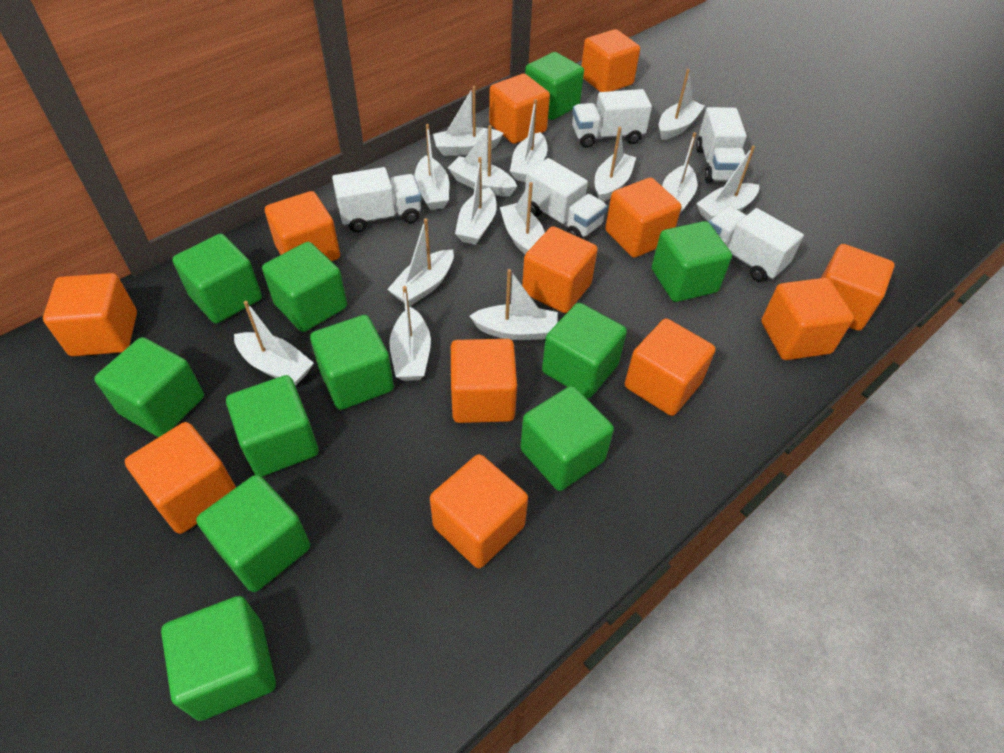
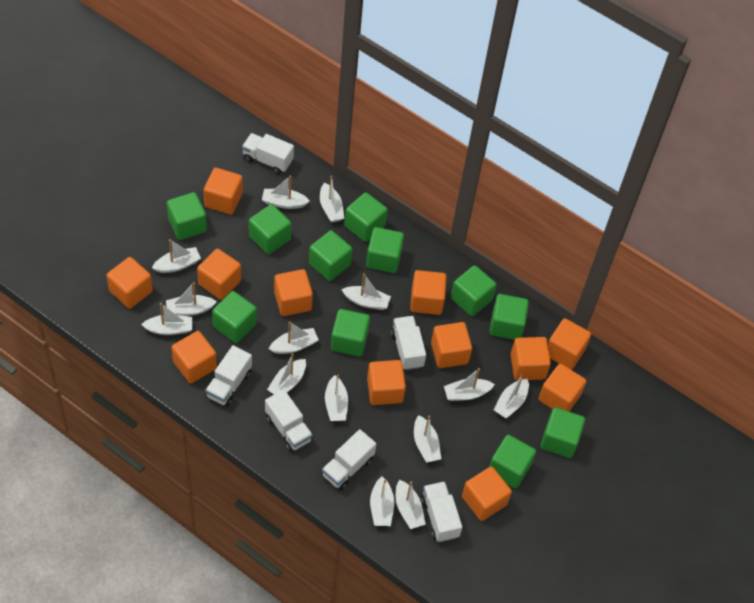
white truck: 5 -> 6

